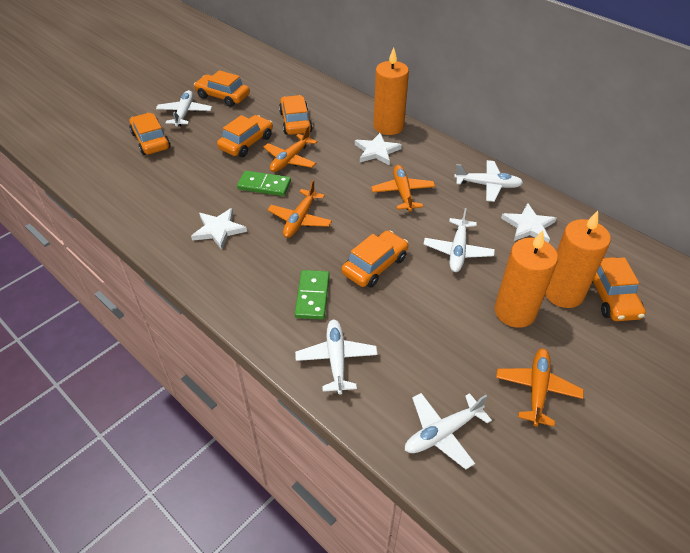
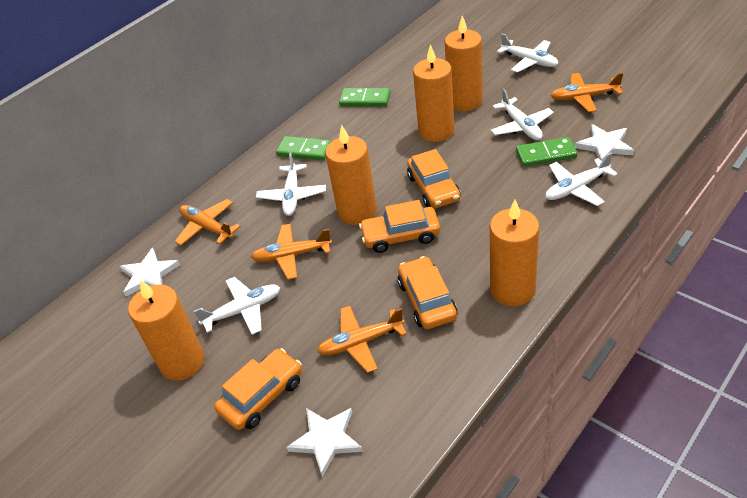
green domino: 2 -> 3
orange candle: 3 -> 5
orange car: 6 -> 4

